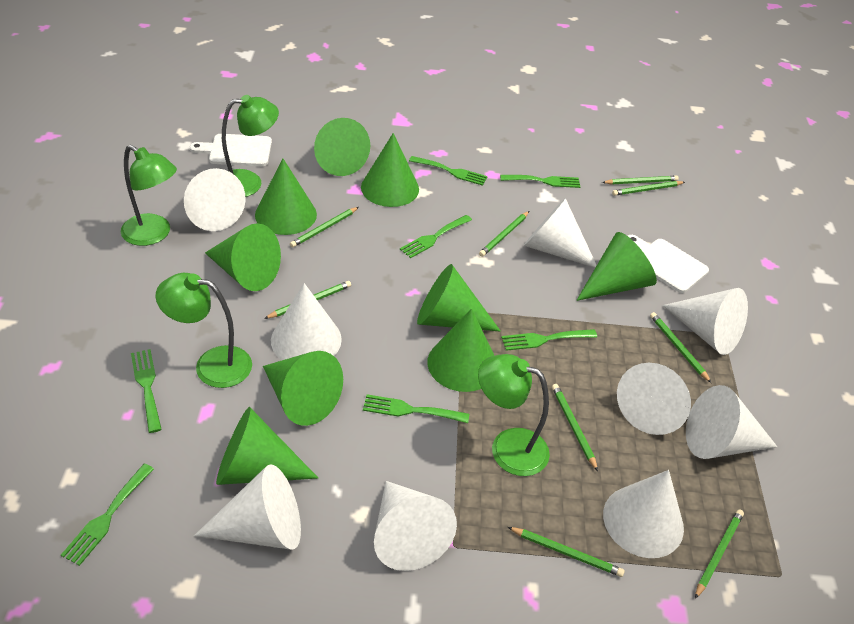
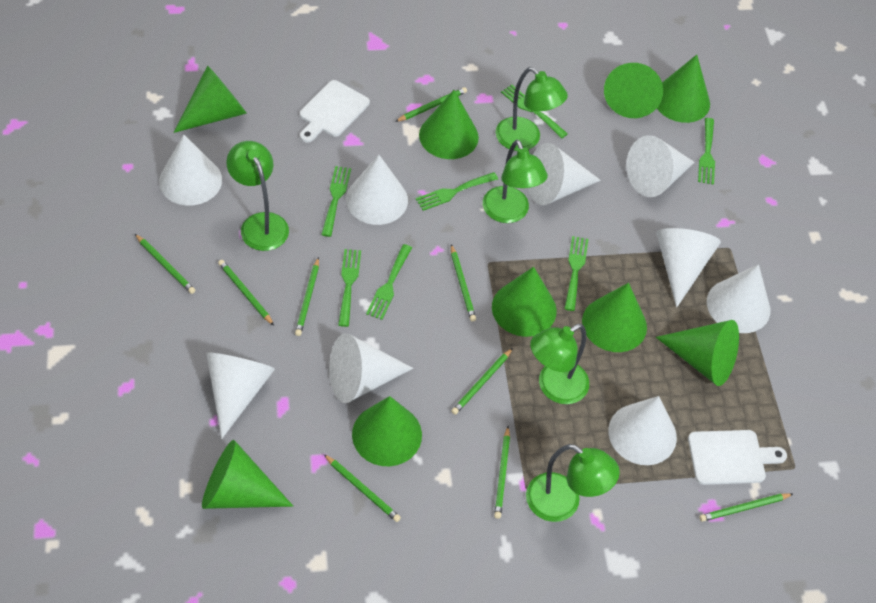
green lamp: 4 -> 5

